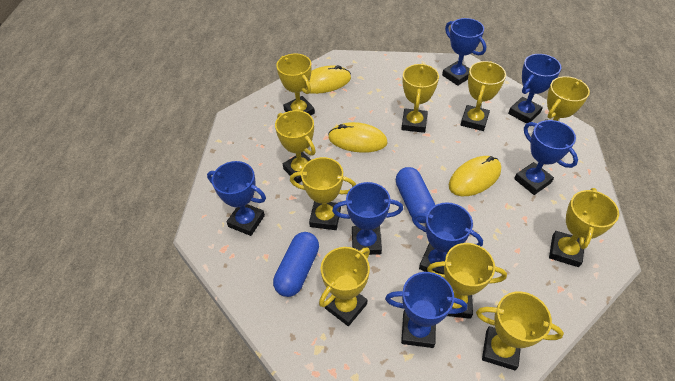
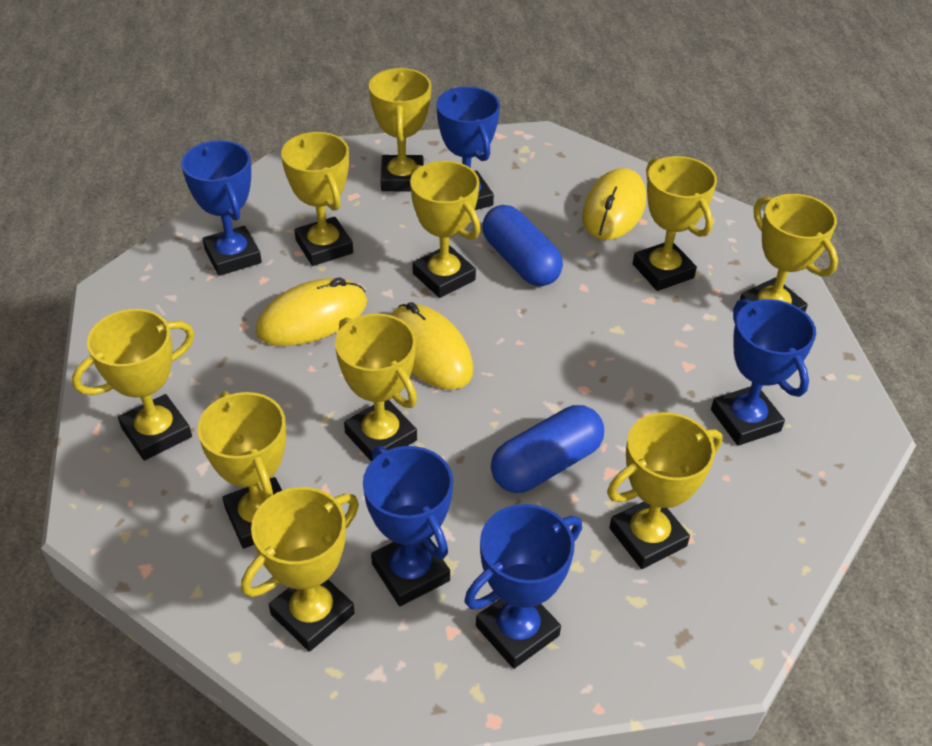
blue trophy: 7 -> 5

